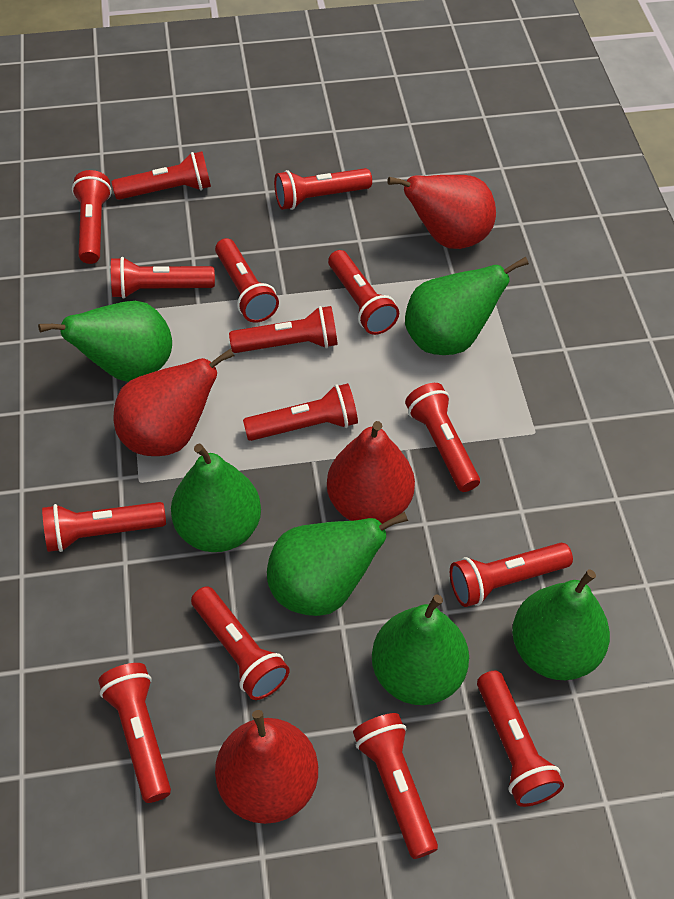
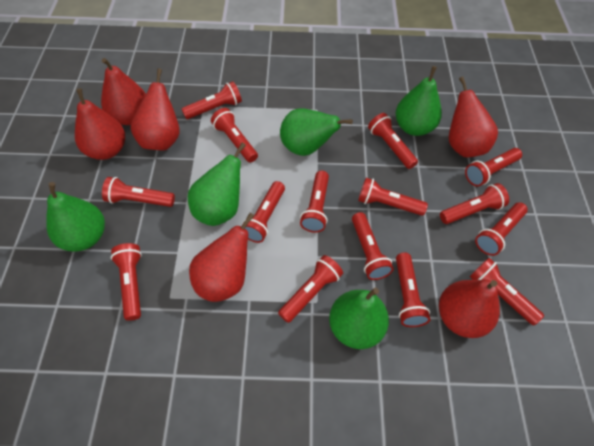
green pear: 6 -> 5
red pear: 4 -> 6

